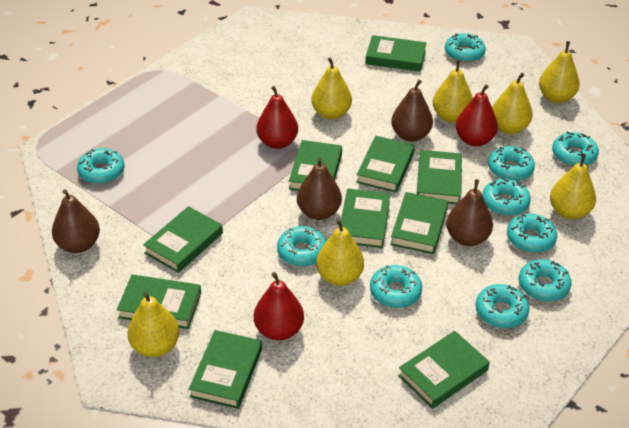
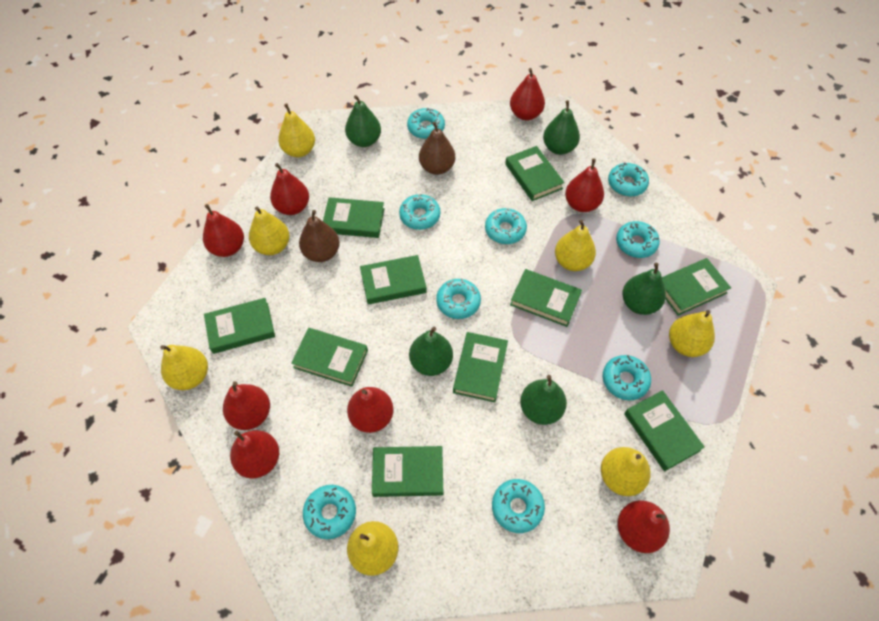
brown pear: 4 -> 2
green pear: 0 -> 5
red pear: 3 -> 8
turquoise donut: 10 -> 9

